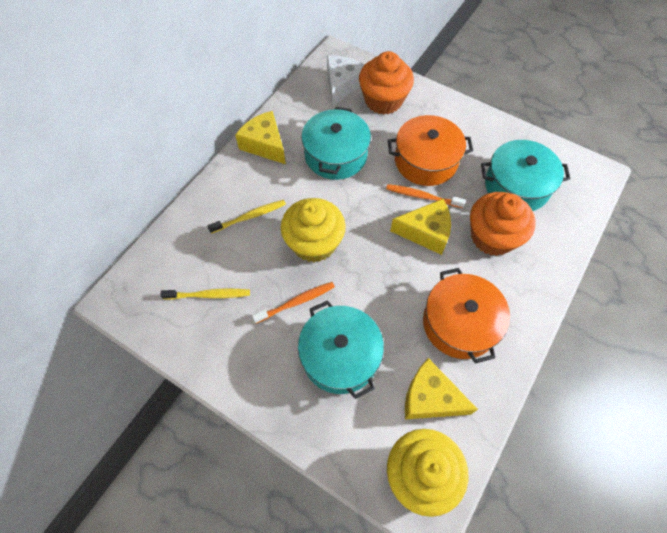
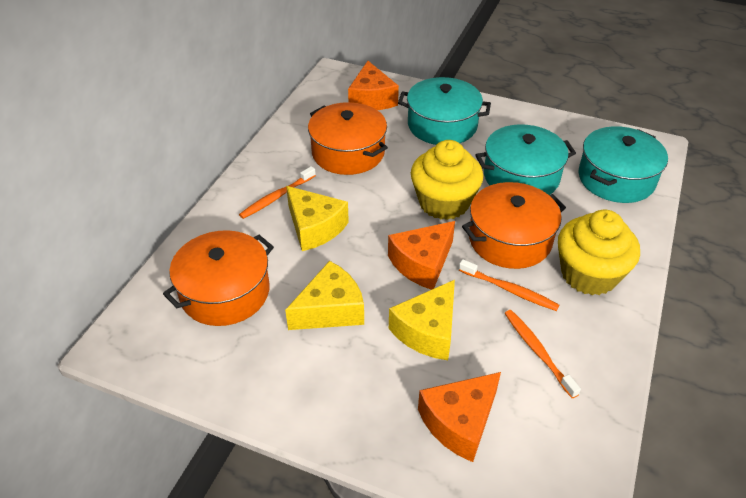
orange cheese: 0 -> 3
orange cupcake: 2 -> 0
orange pot: 2 -> 3
orange toothbrush: 2 -> 3
white cheese: 1 -> 0
yellow toothbrush: 2 -> 0

